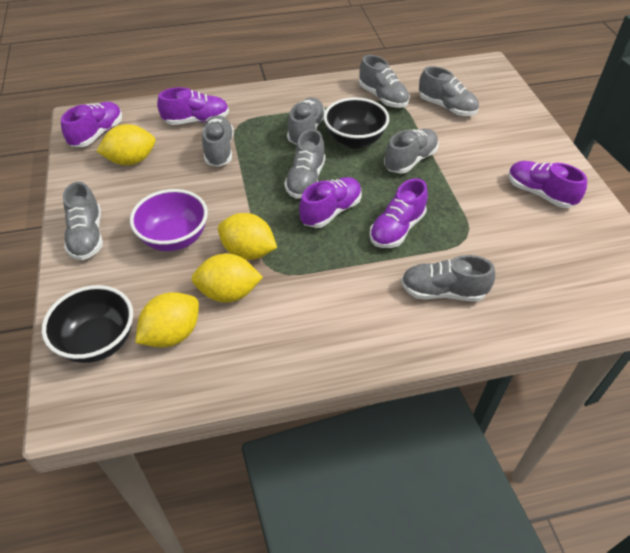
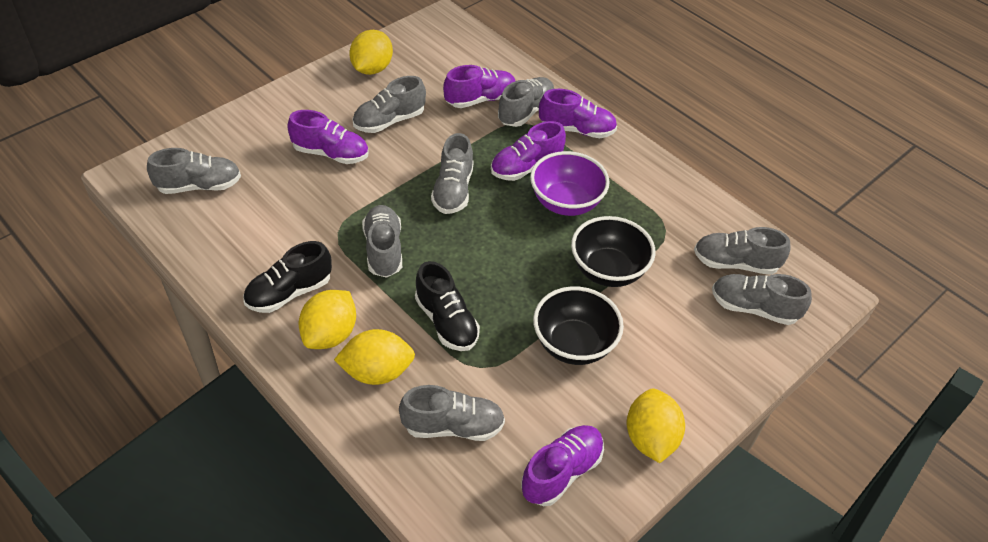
black shoe: 0 -> 2

